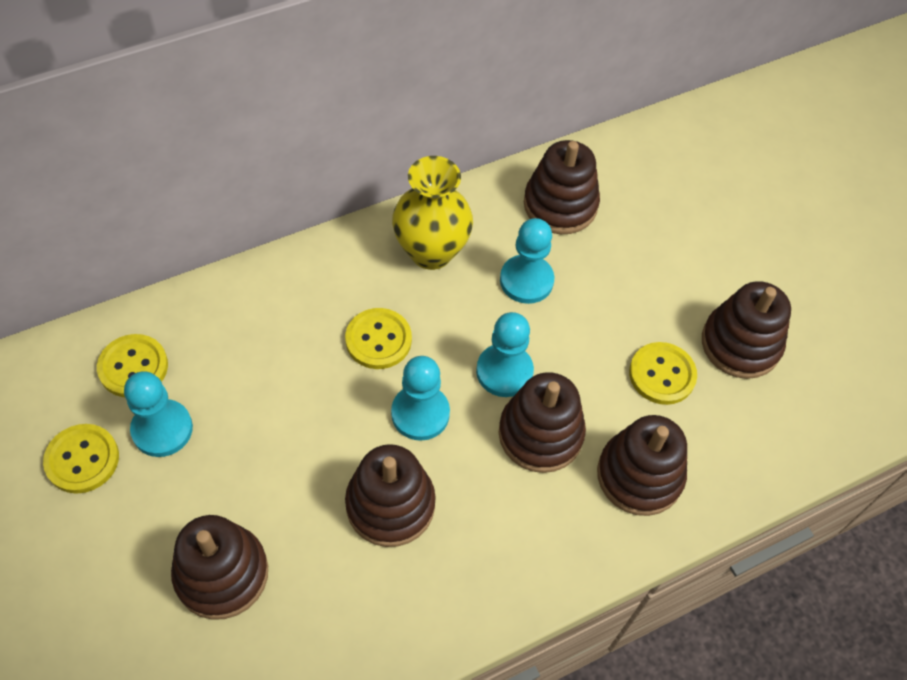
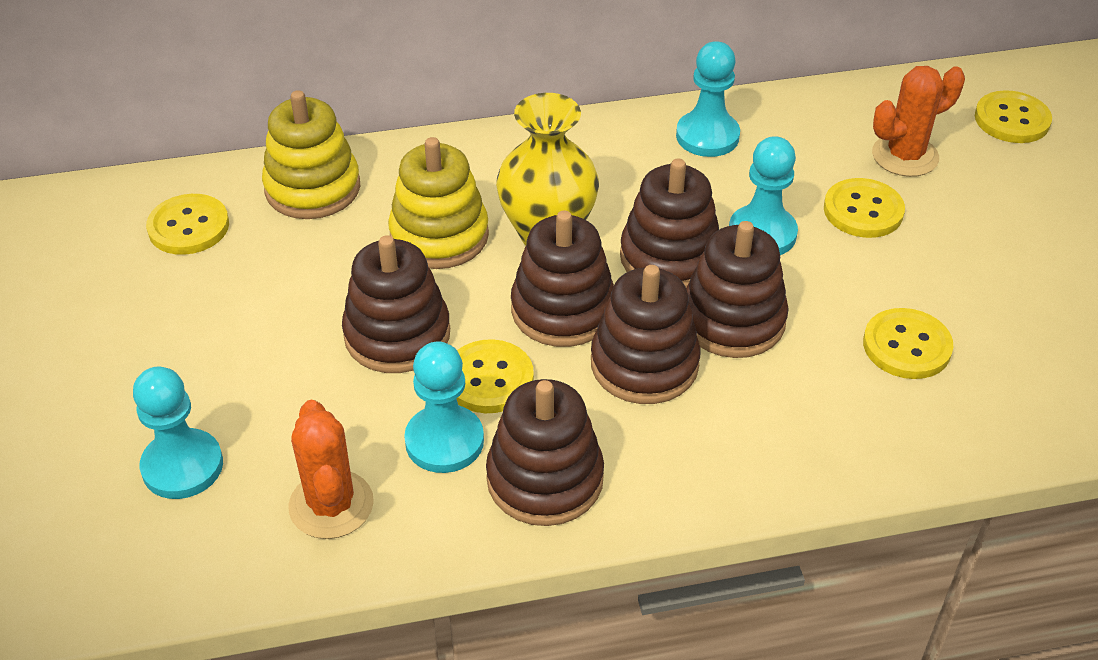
orange cactus: 0 -> 2
yellow button: 4 -> 5
yellow stacking toy: 0 -> 2

